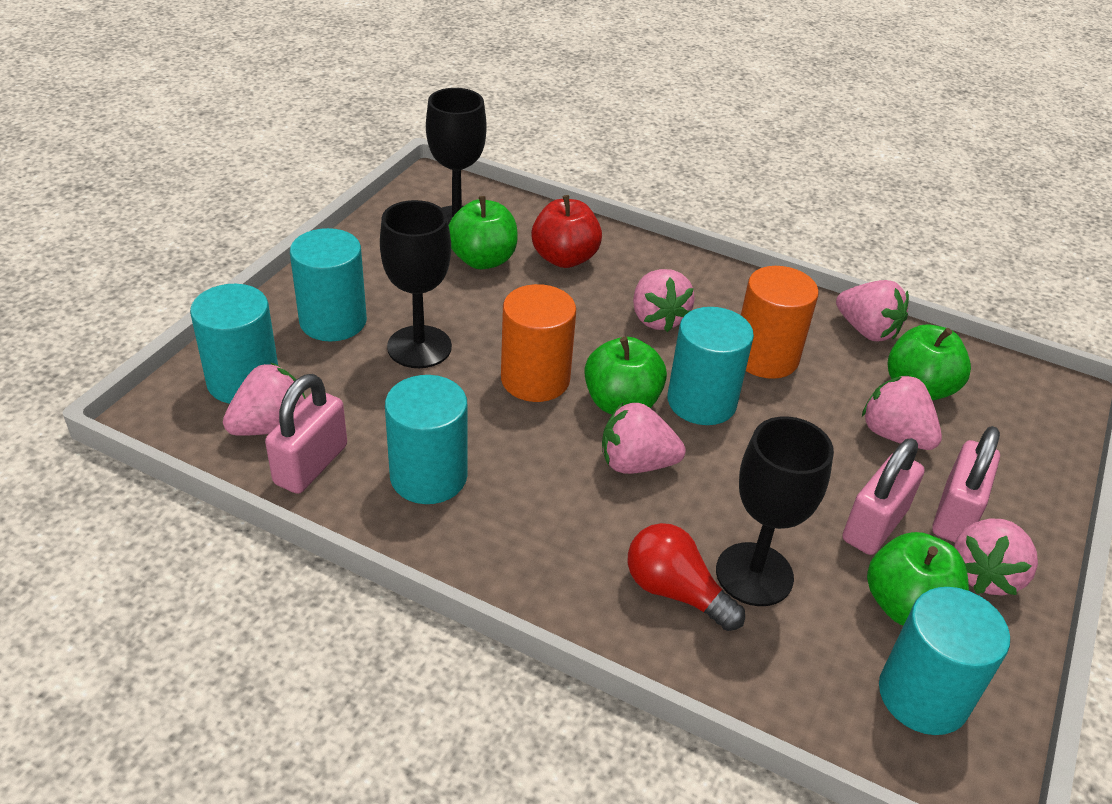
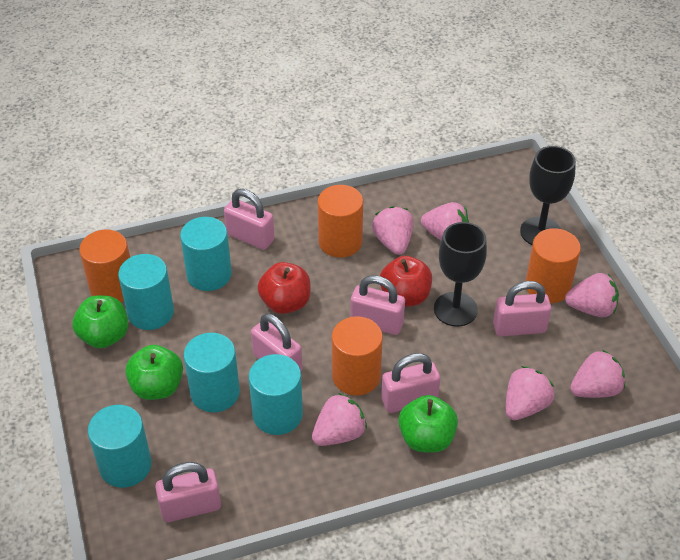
black goblet: 3 -> 2
green apple: 4 -> 3
orange cylinder: 2 -> 4
pink padlock: 3 -> 6
red apple: 1 -> 2
red light bulb: 1 -> 0

